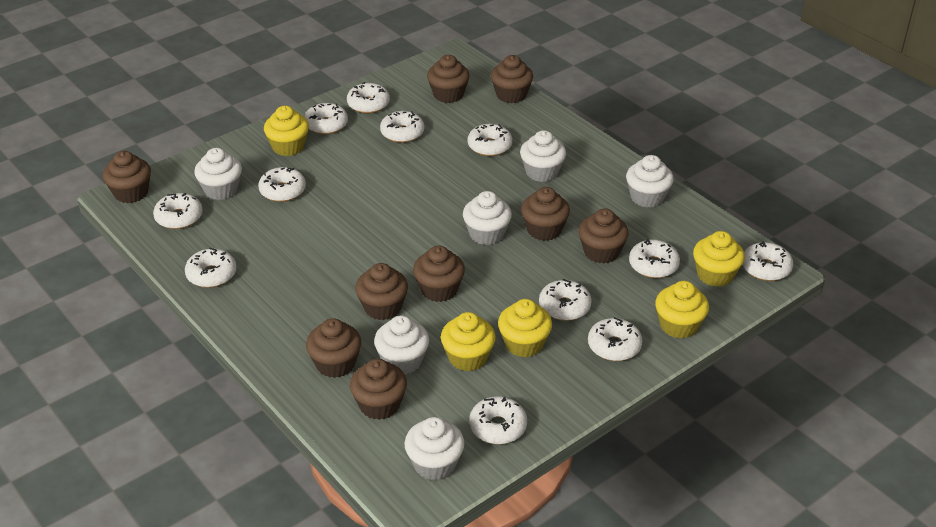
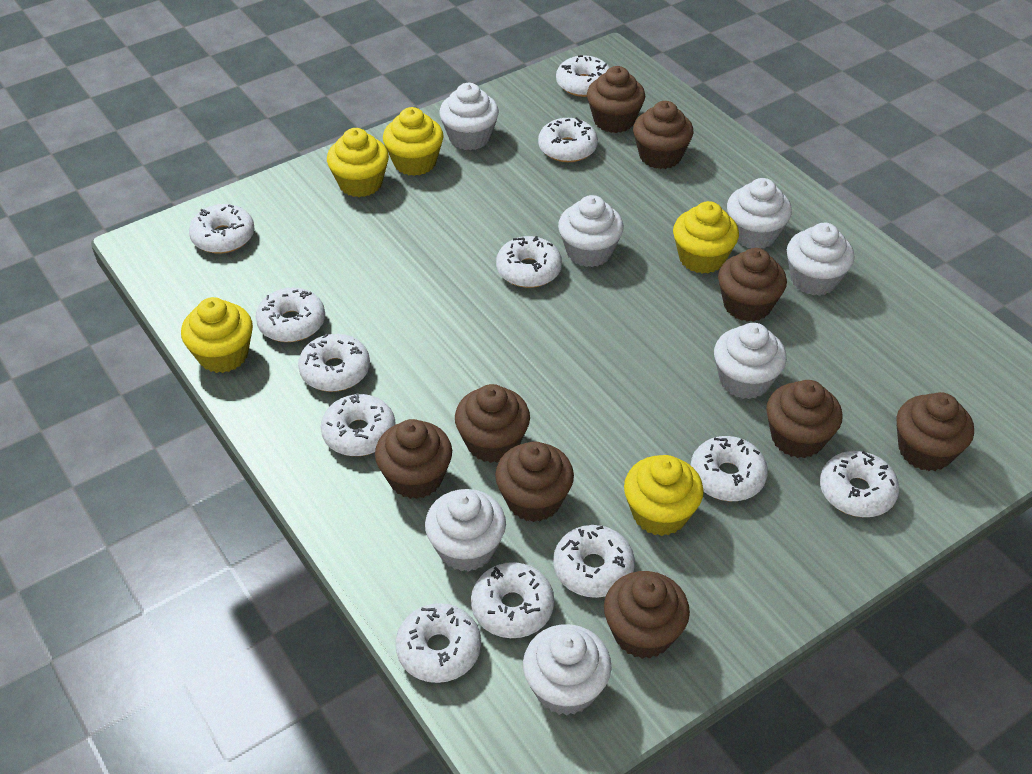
white cupcake: 6 -> 7

